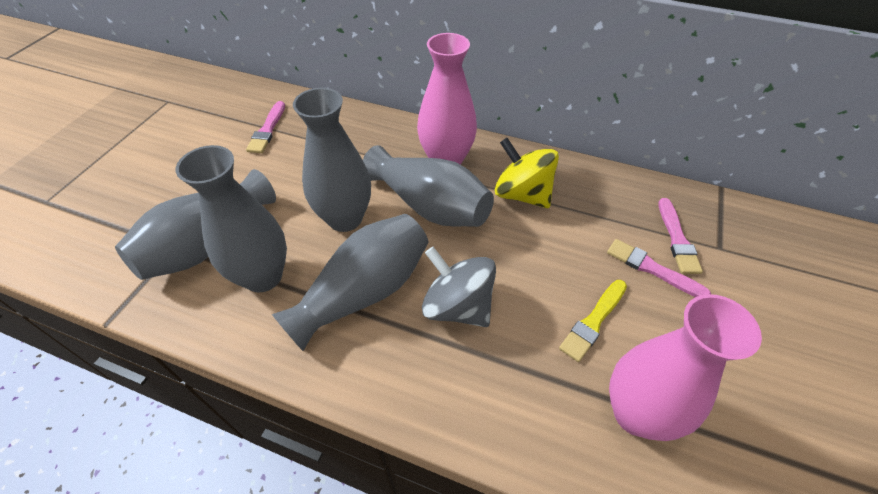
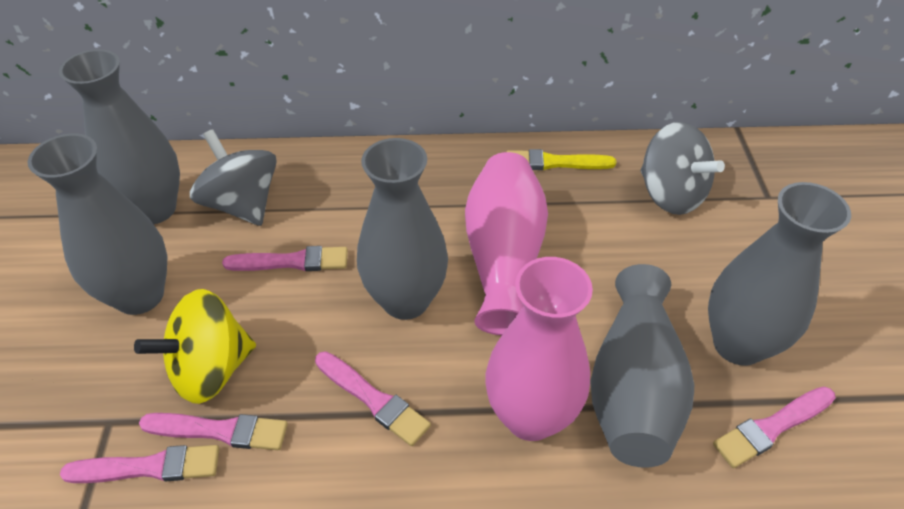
grey spinning top: 1 -> 2
pink brush: 3 -> 5

